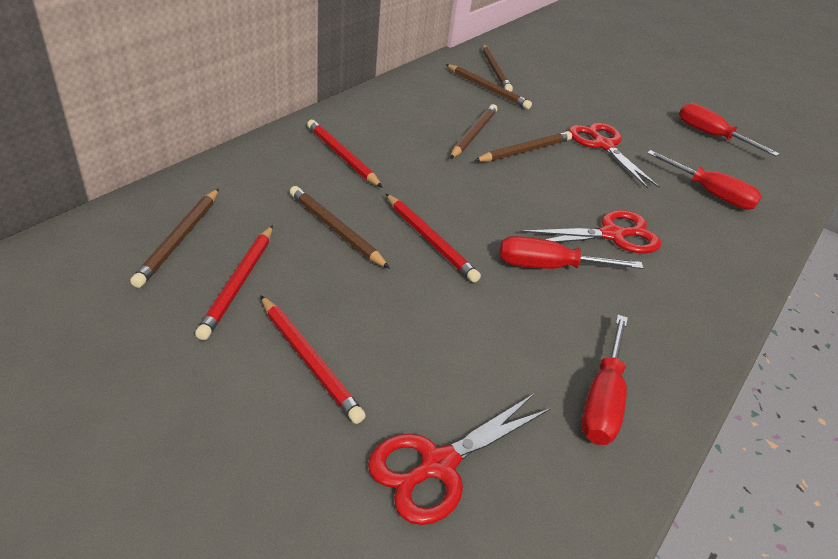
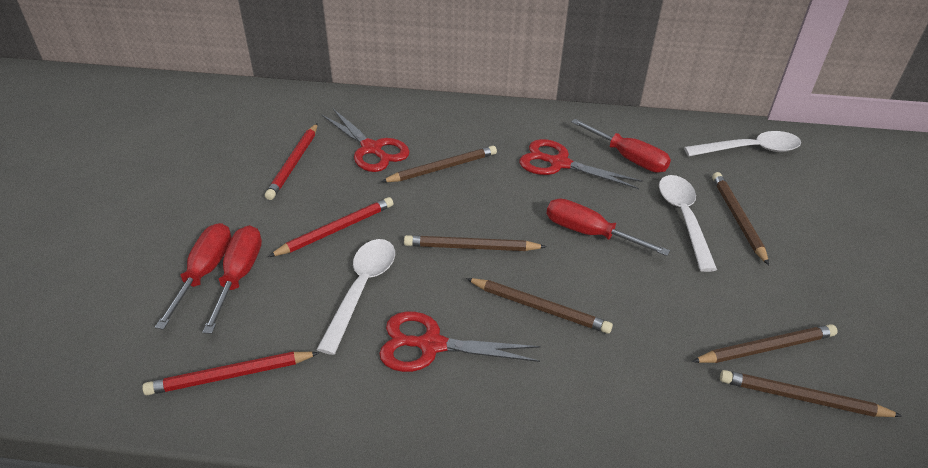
red pencil: 4 -> 3
white spoon: 0 -> 3

